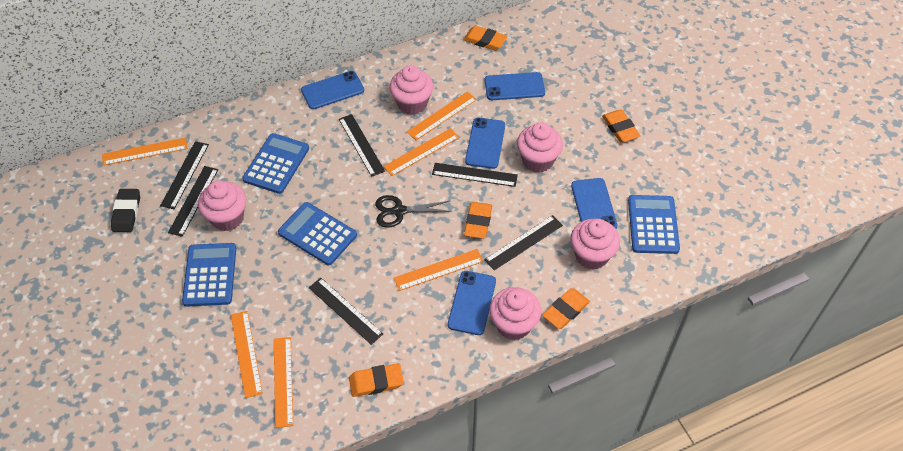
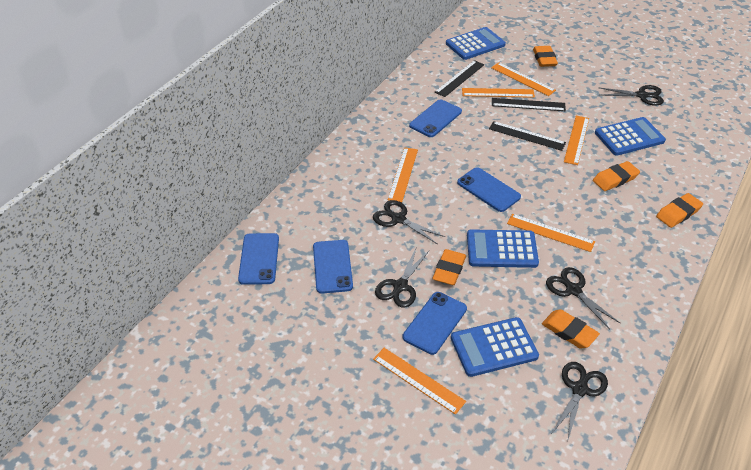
black eraser: 1 -> 0
black ruler: 6 -> 3
black scissors: 1 -> 5
pink cupcake: 5 -> 0

